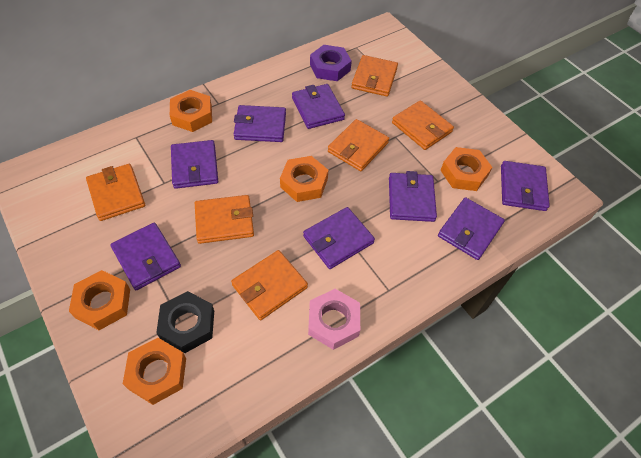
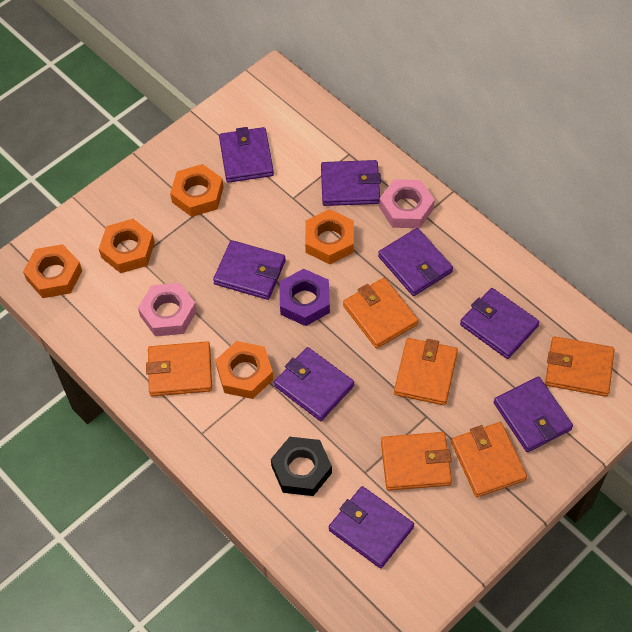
pink nut: 1 -> 2

